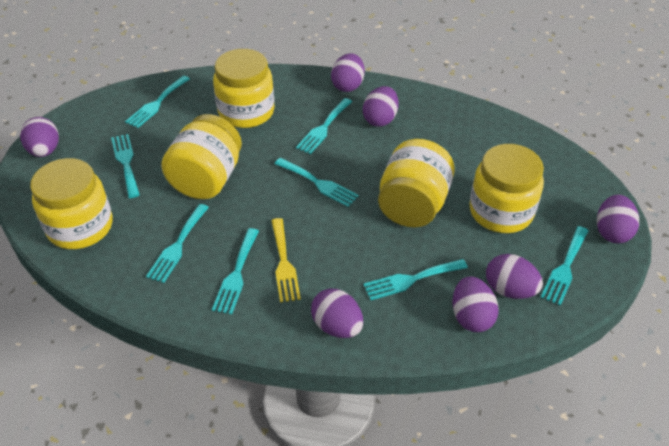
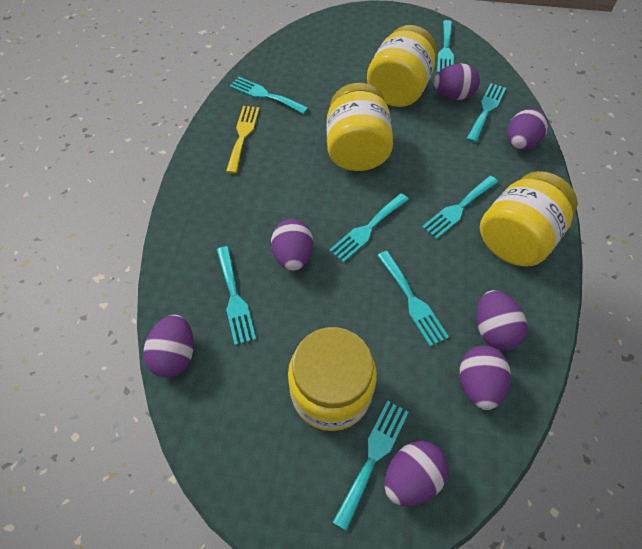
yellow jar: 5 -> 4

